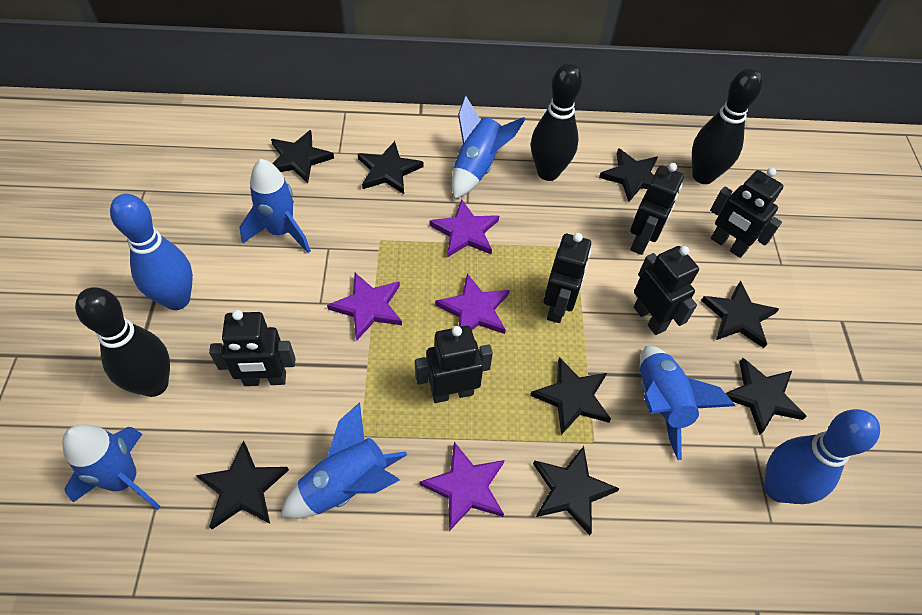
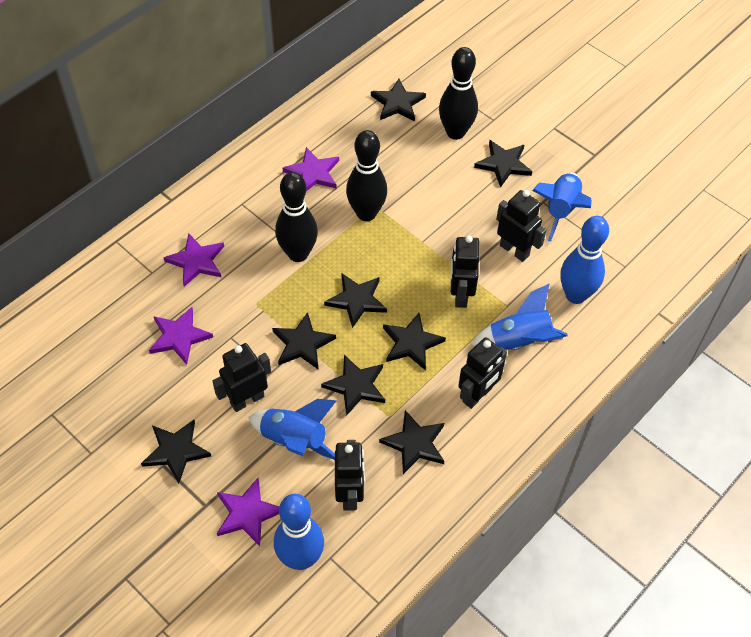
black robot: 6 -> 5
blue rocket: 5 -> 3

